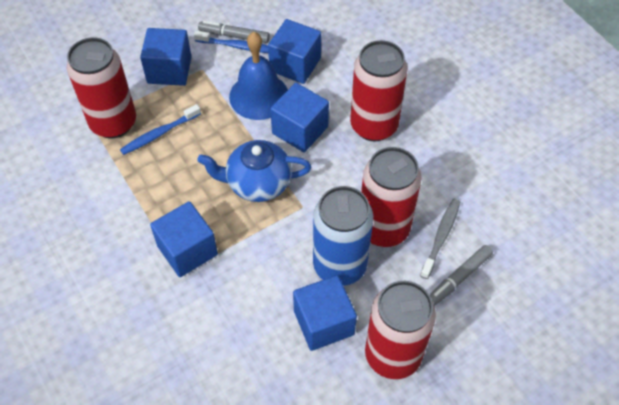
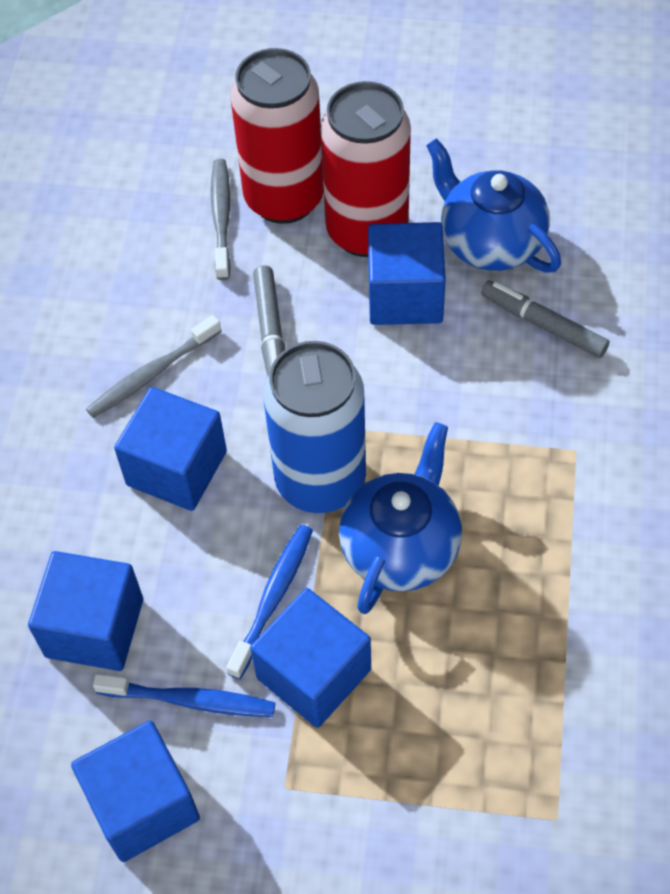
blue bell: 1 -> 0
blue teapot: 1 -> 2
grey toothbrush: 1 -> 2
red can: 4 -> 2

